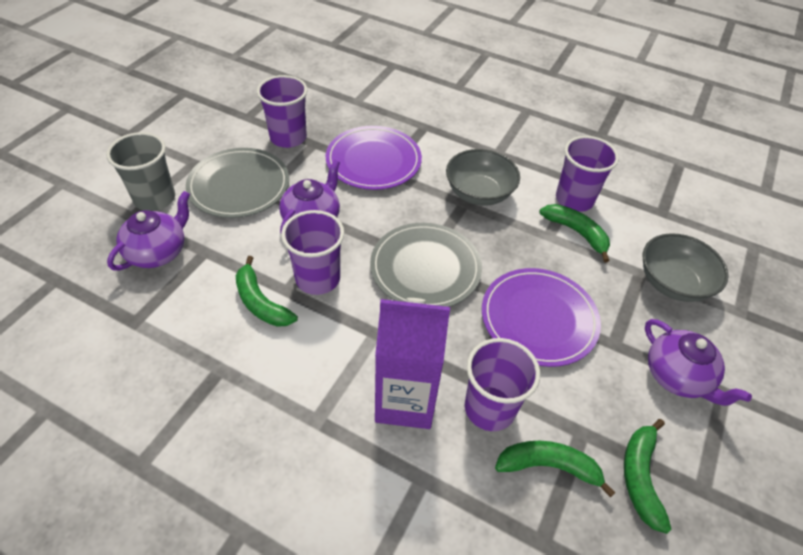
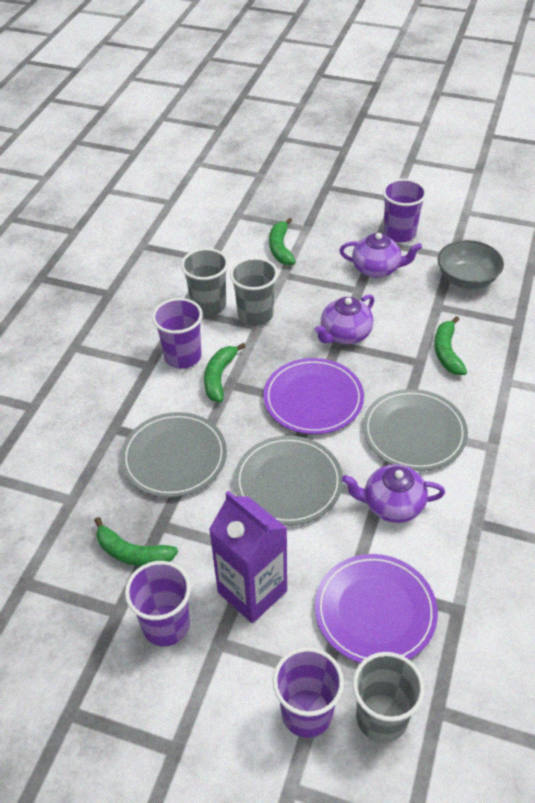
grey bowl: 2 -> 1
grey cup: 1 -> 3
grey plate: 2 -> 3

